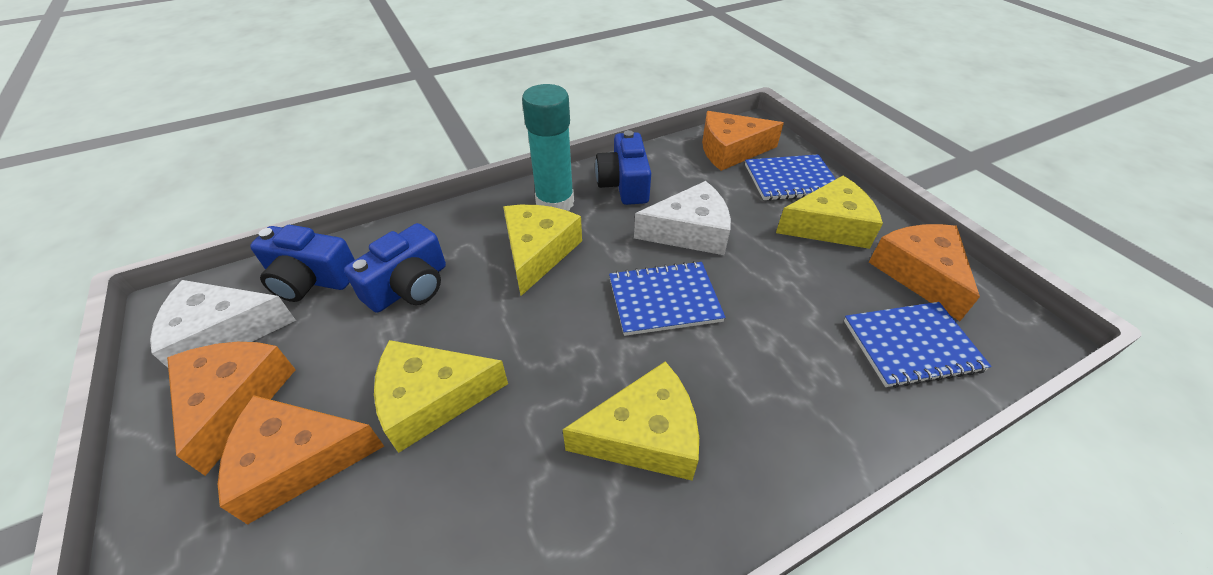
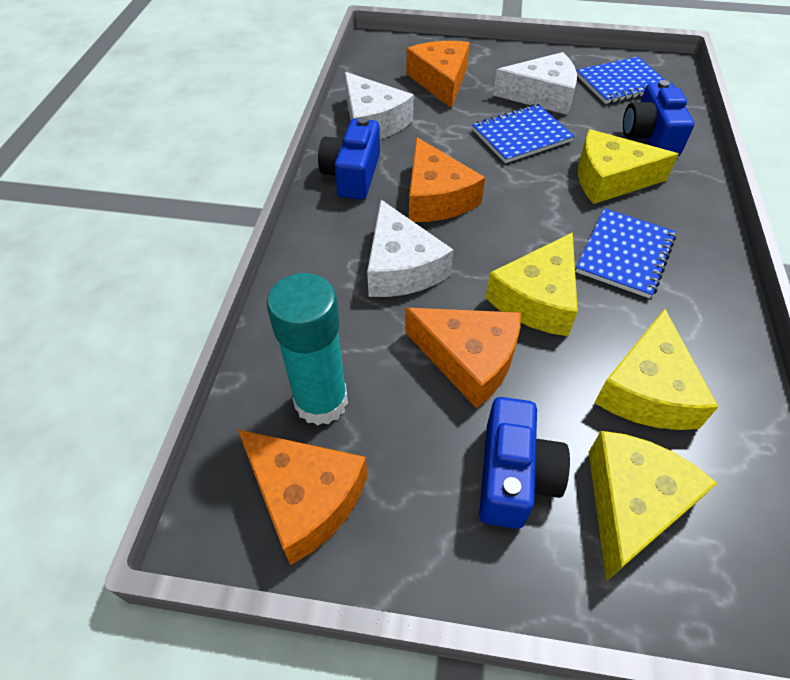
white cheese: 2 -> 3

